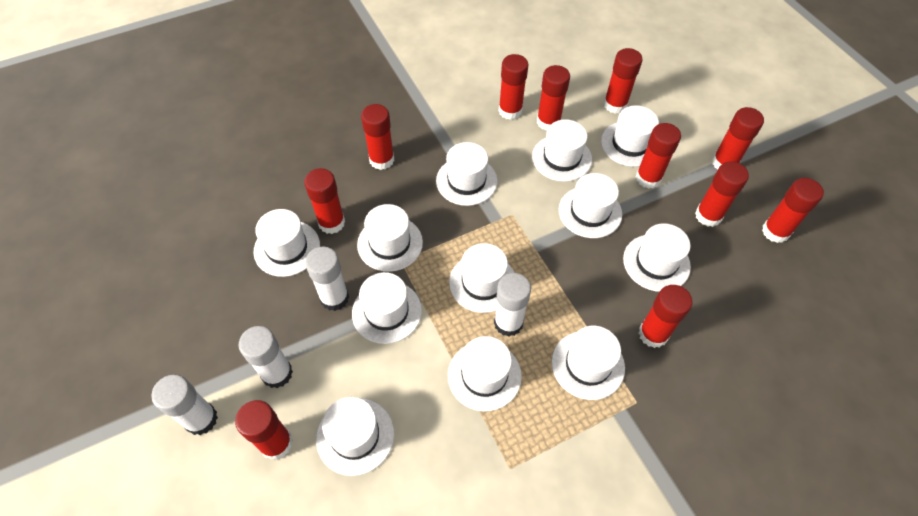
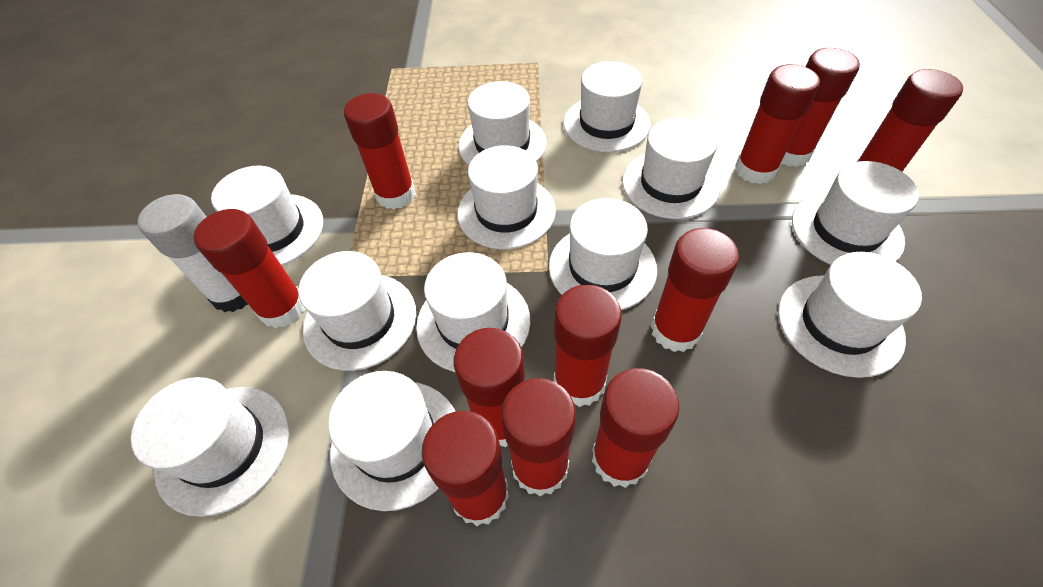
white glue stick: 4 -> 1

